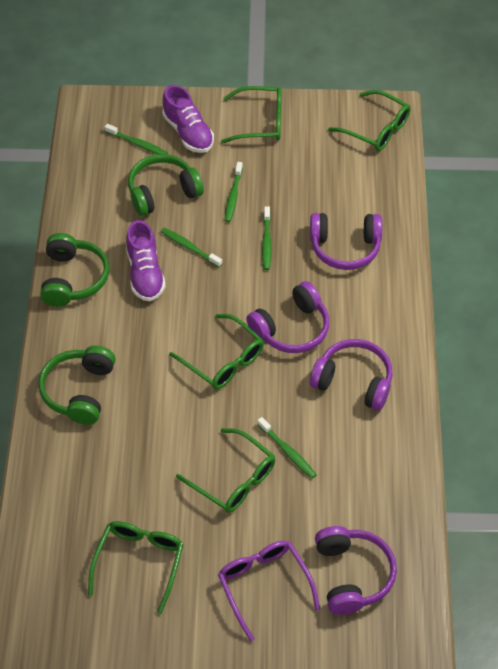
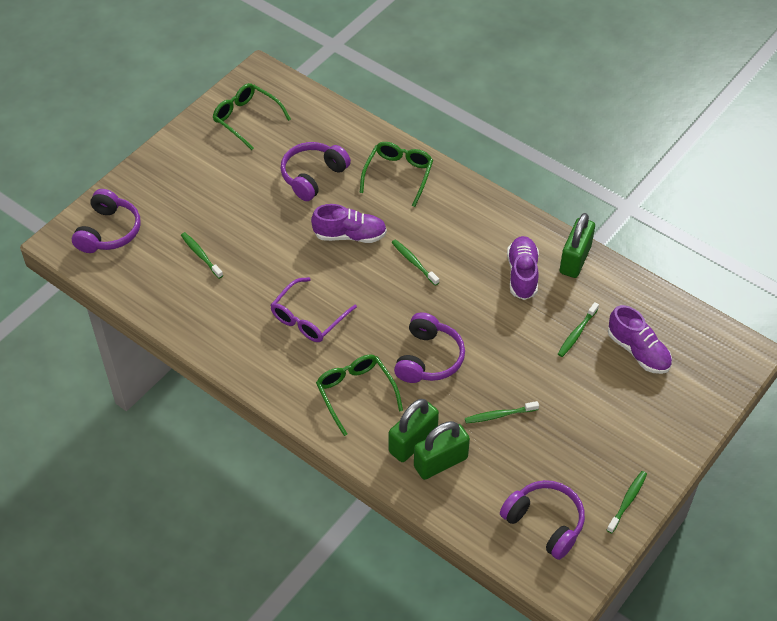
green glasses: 5 -> 3
green headphones: 3 -> 0
green padlock: 0 -> 3
purple shoe: 2 -> 3

